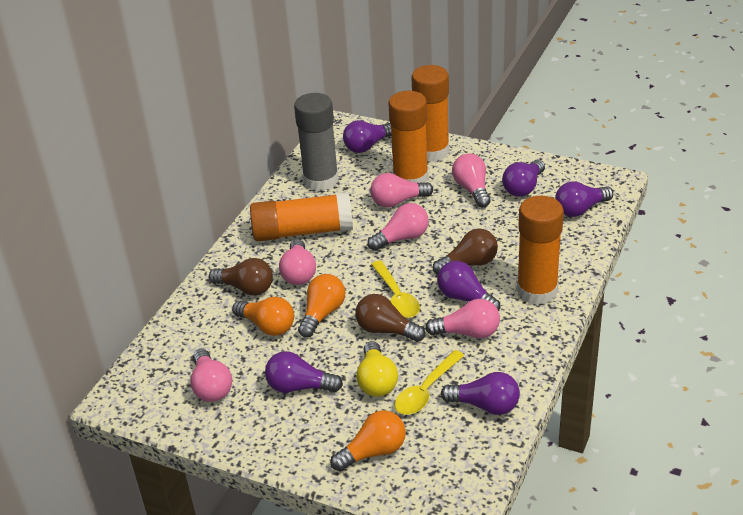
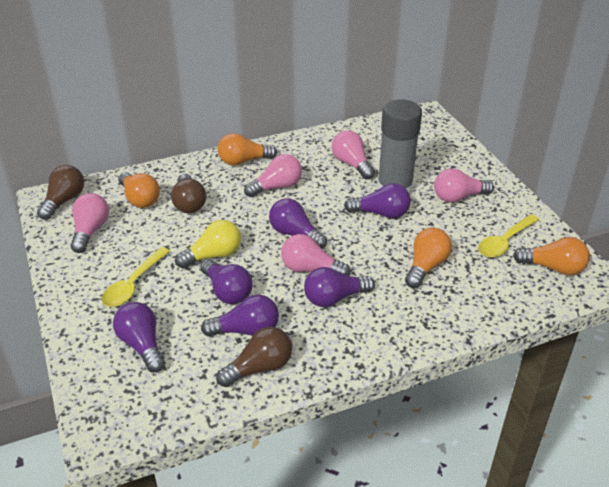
orange glue stick: 4 -> 0
orange light bulb: 3 -> 4
pink light bulb: 6 -> 5

